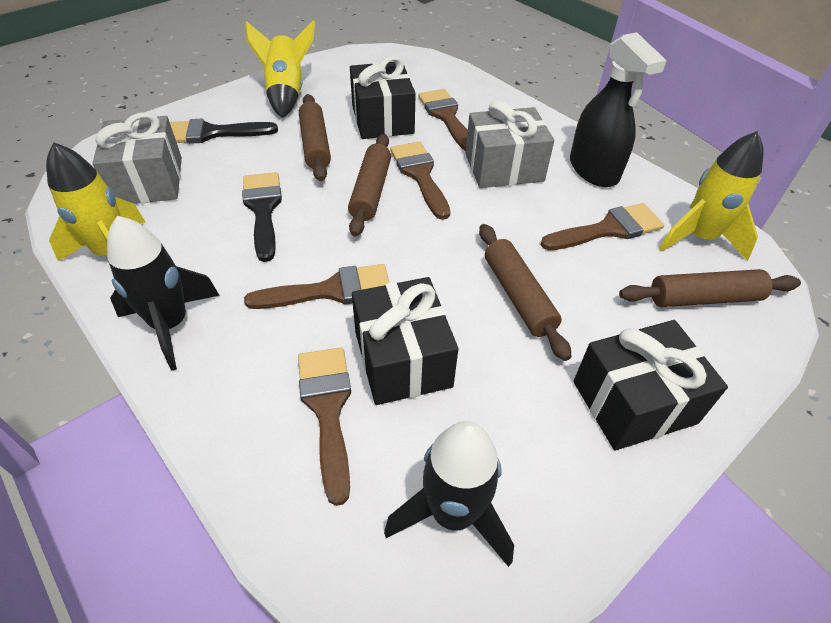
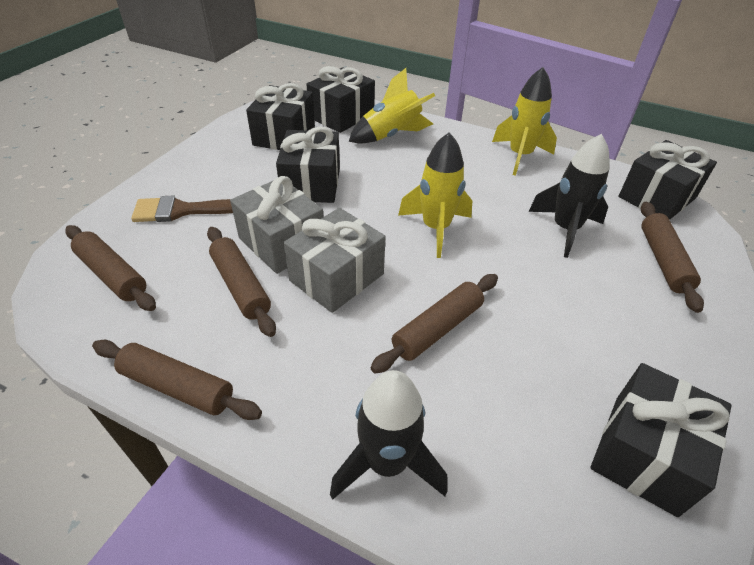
black brush: 2 -> 0
black gift: 3 -> 5
black spray bottle: 1 -> 0
brown brush: 5 -> 1
brown rolling pin: 4 -> 5

